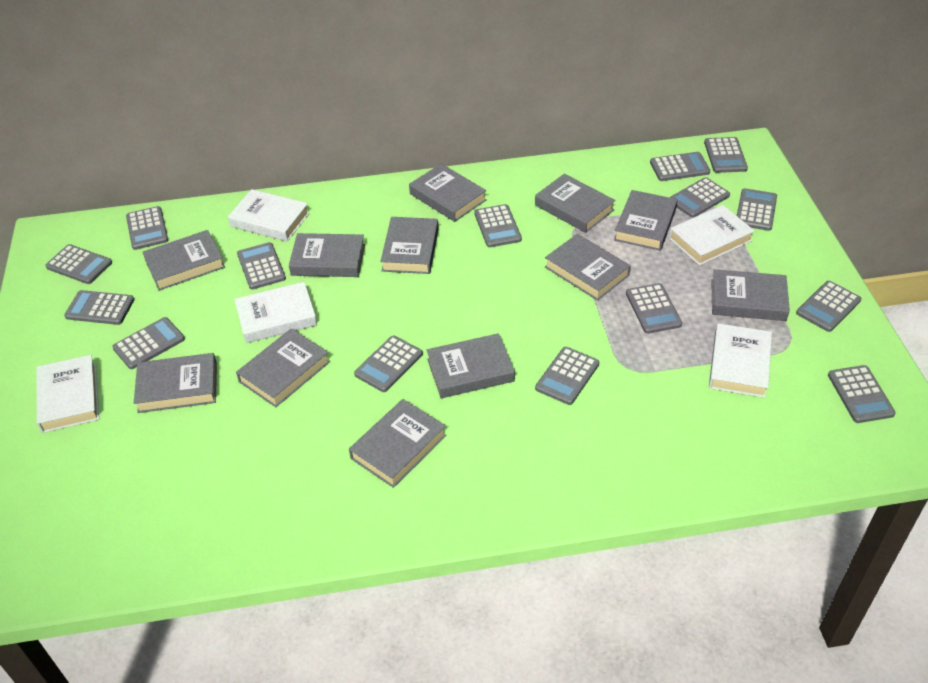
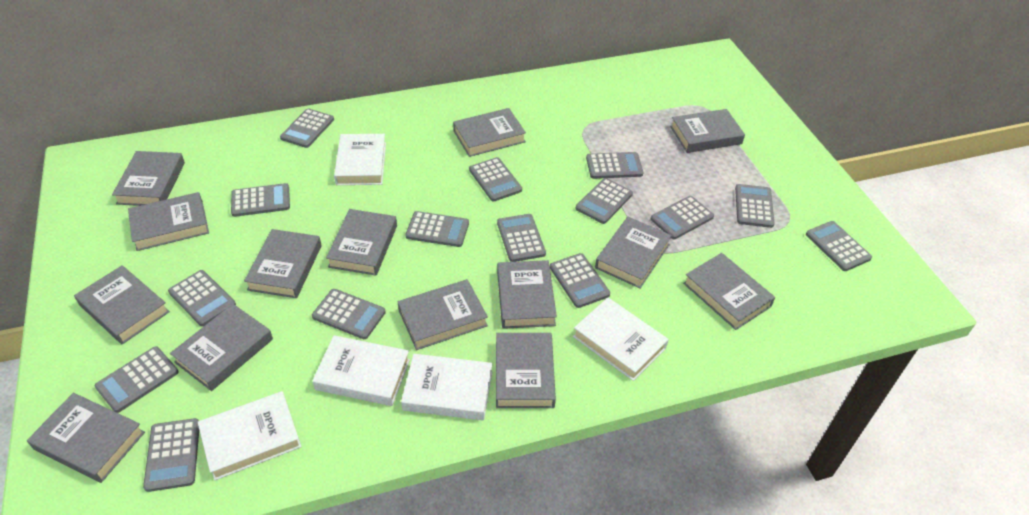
grey book: 12 -> 14

